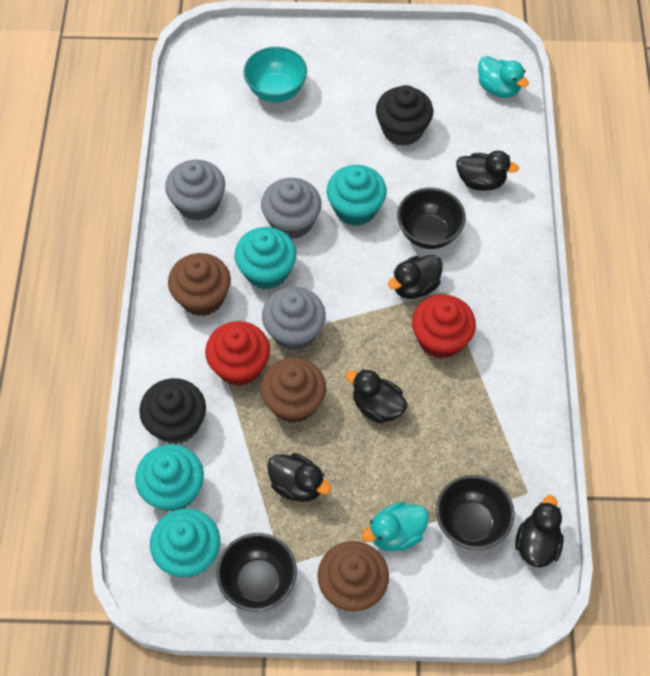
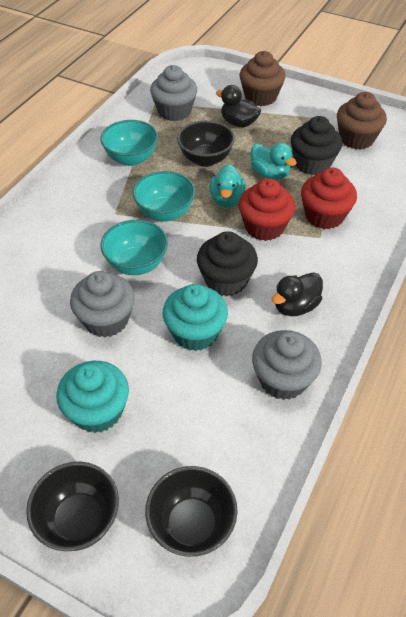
black duck: 5 -> 2
brown cupcake: 3 -> 2
turquoise bowl: 1 -> 3
turquoise cupcake: 4 -> 2

